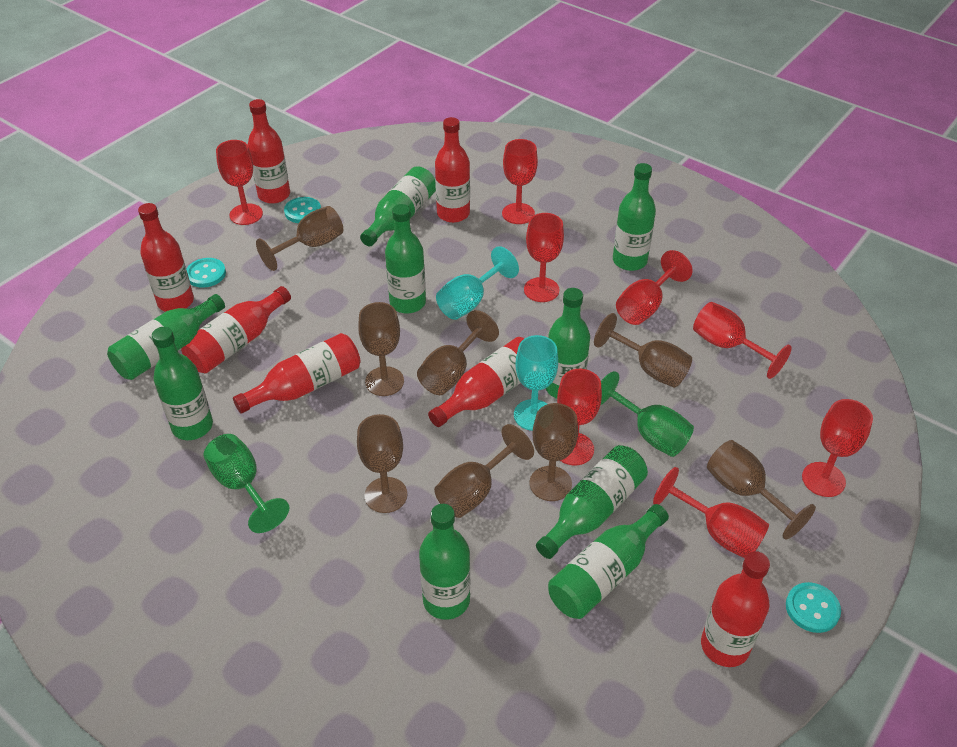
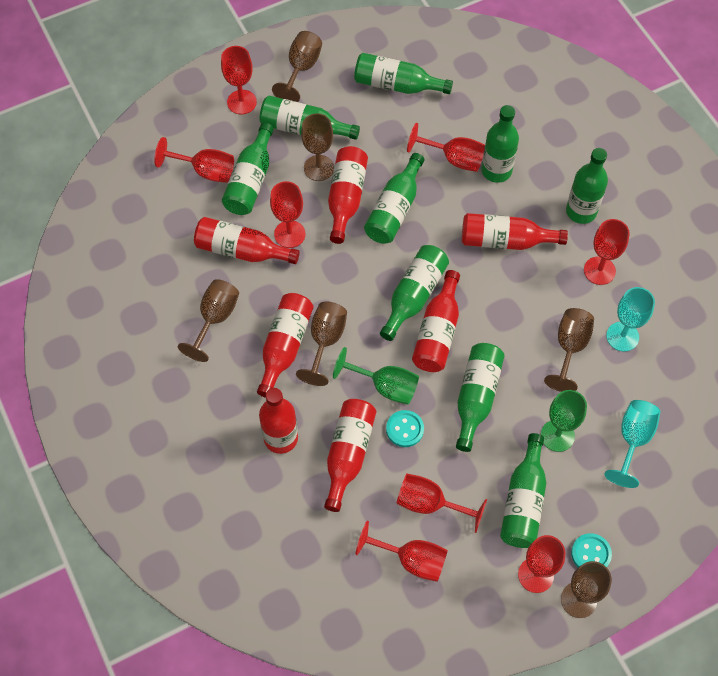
brown goblet: 8 -> 6
turquoise button: 3 -> 2

